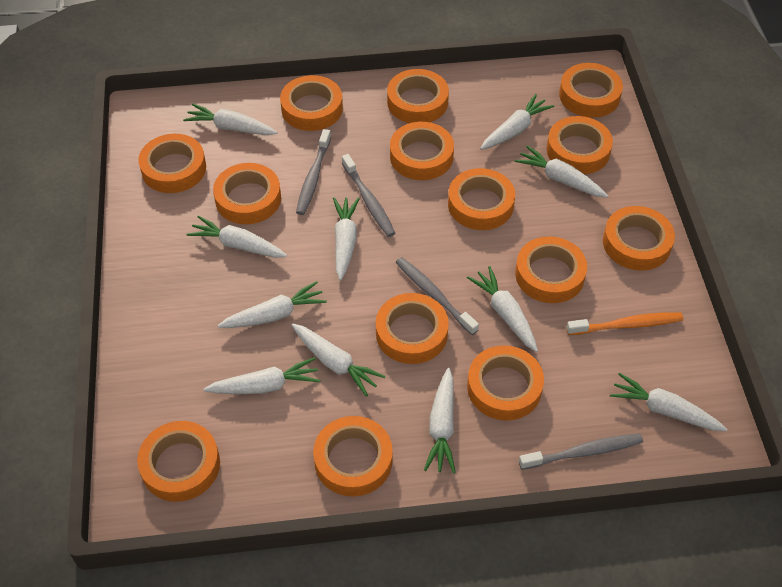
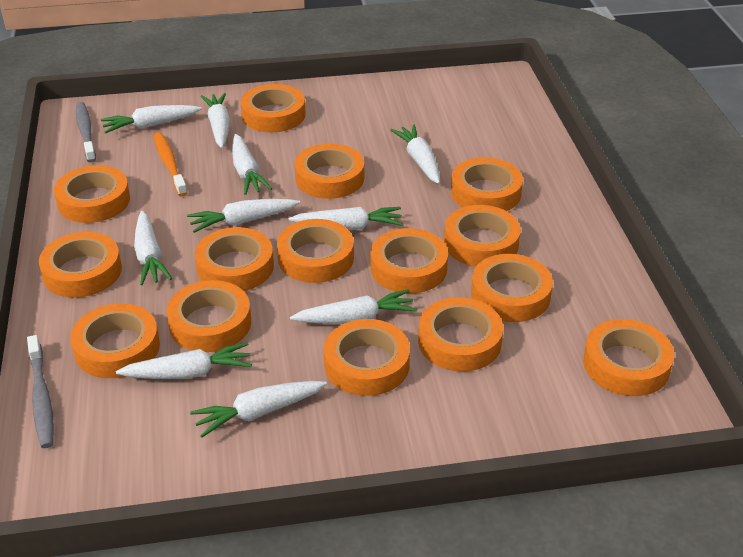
grey toothbrush: 4 -> 2
orange tape: 14 -> 15
white carrot: 11 -> 10

